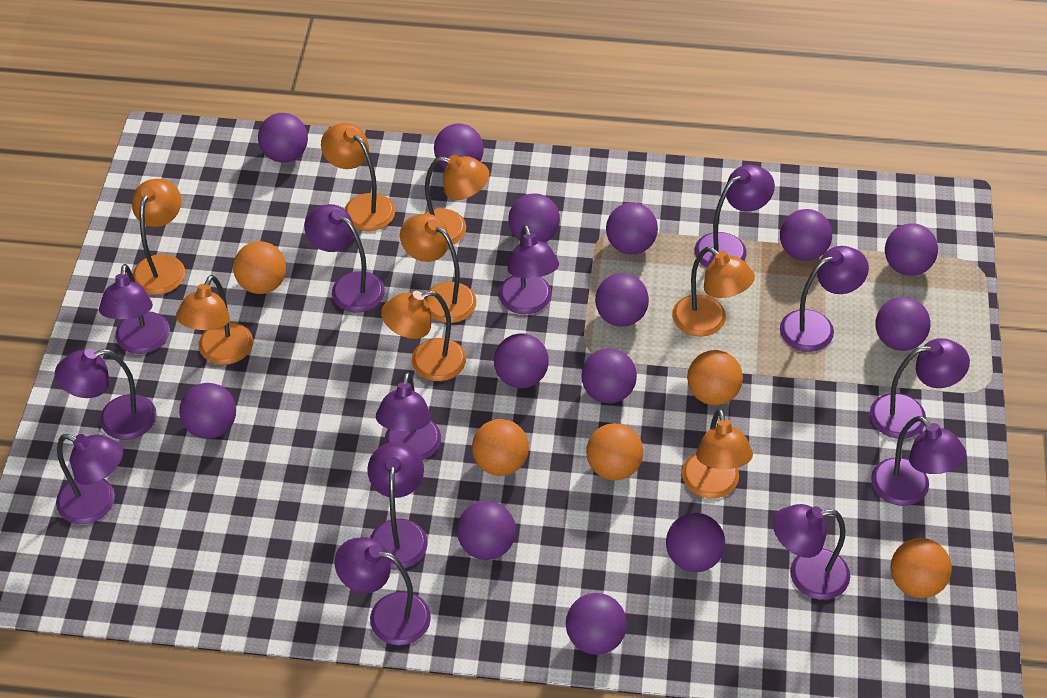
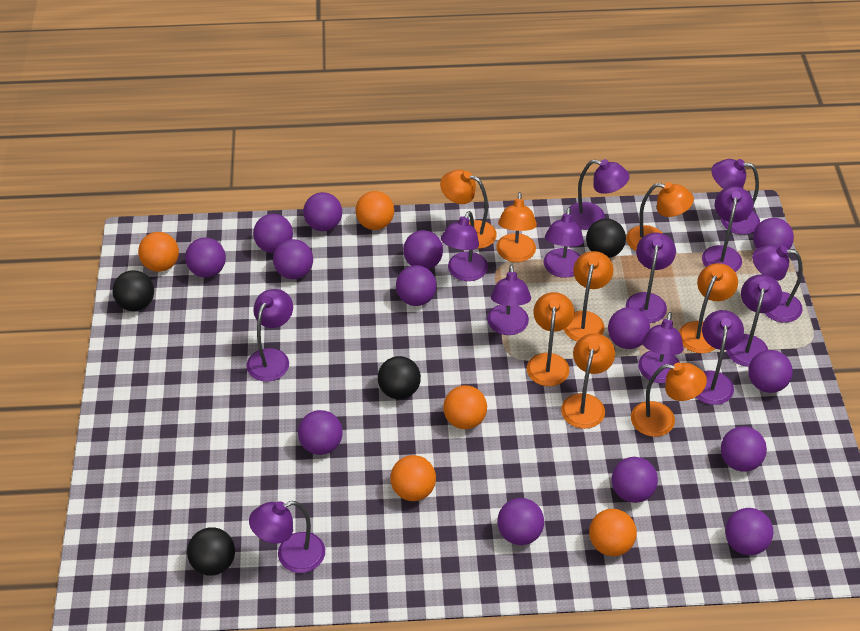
black ball: 0 -> 4

